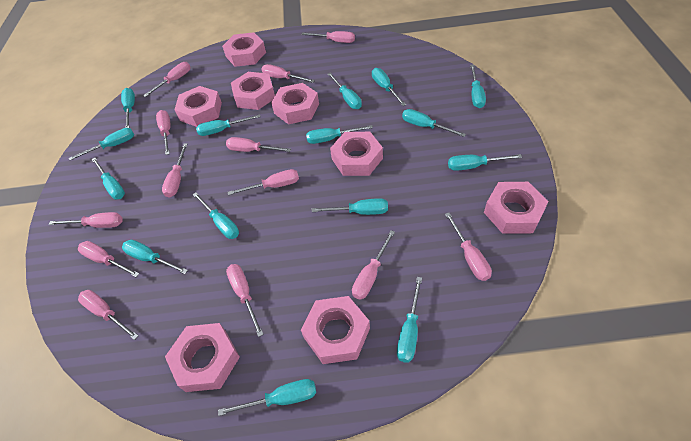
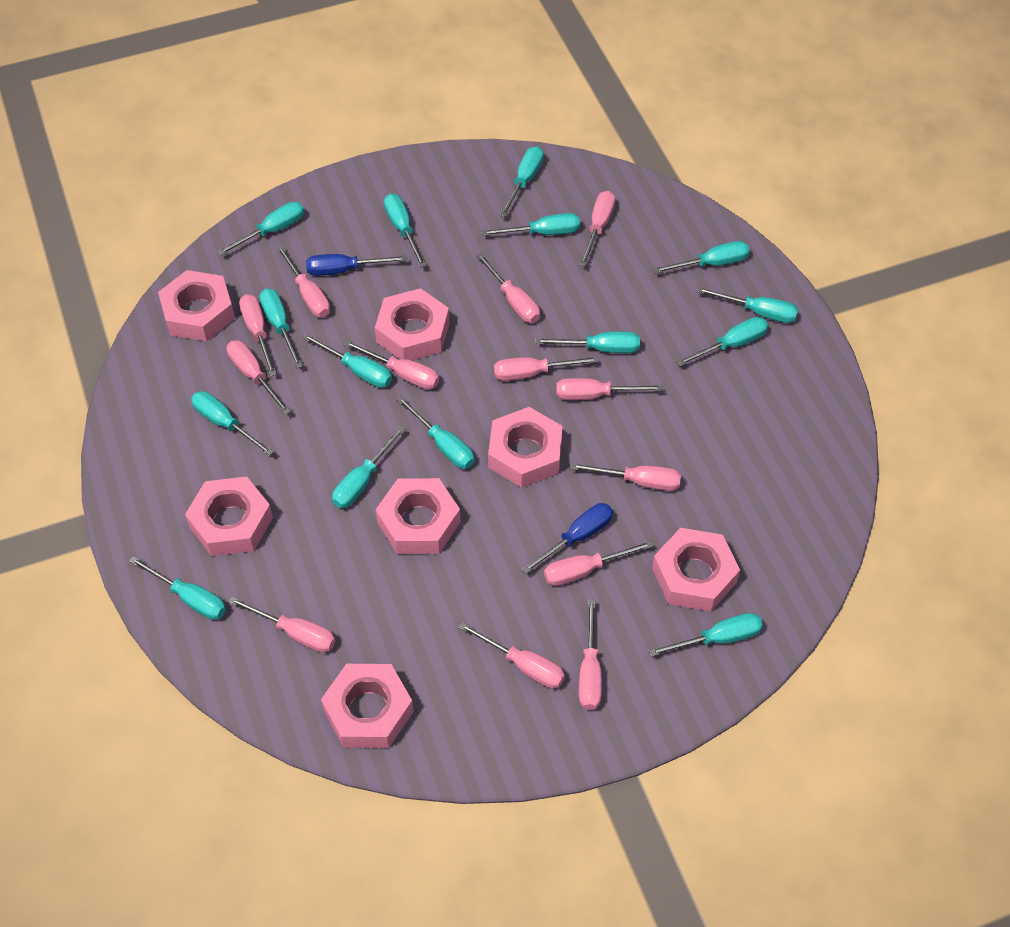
blue screwdriver: 0 -> 2
pink nut: 8 -> 7

